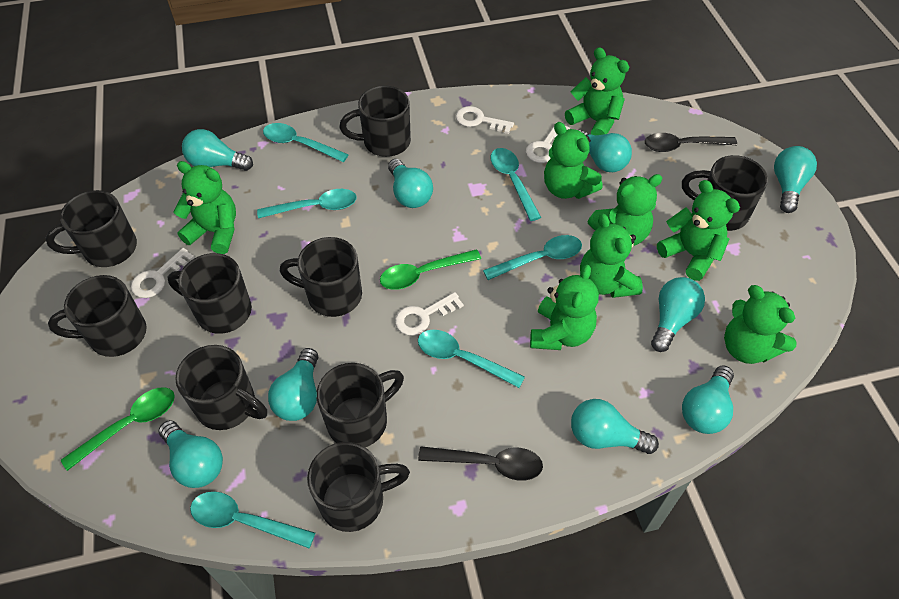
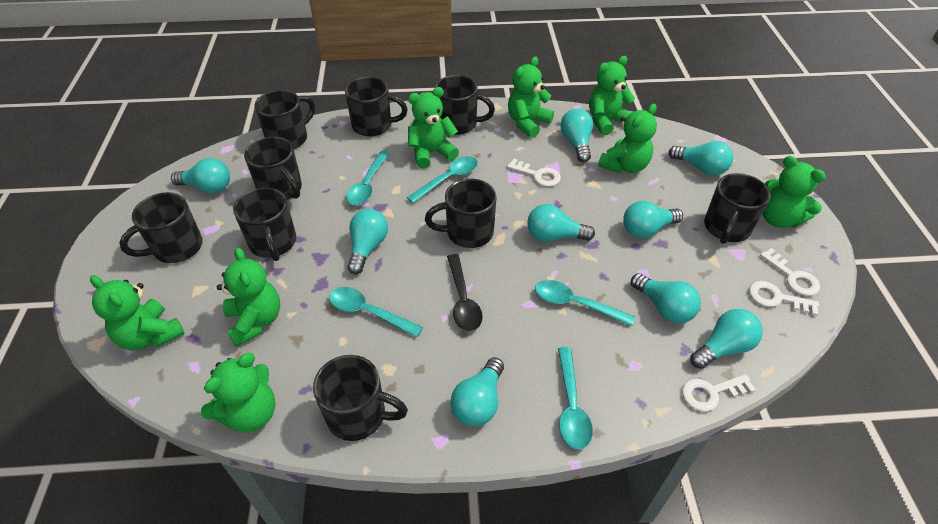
black spoon: 2 -> 1
green spoon: 2 -> 0
turquoise spoon: 6 -> 5

